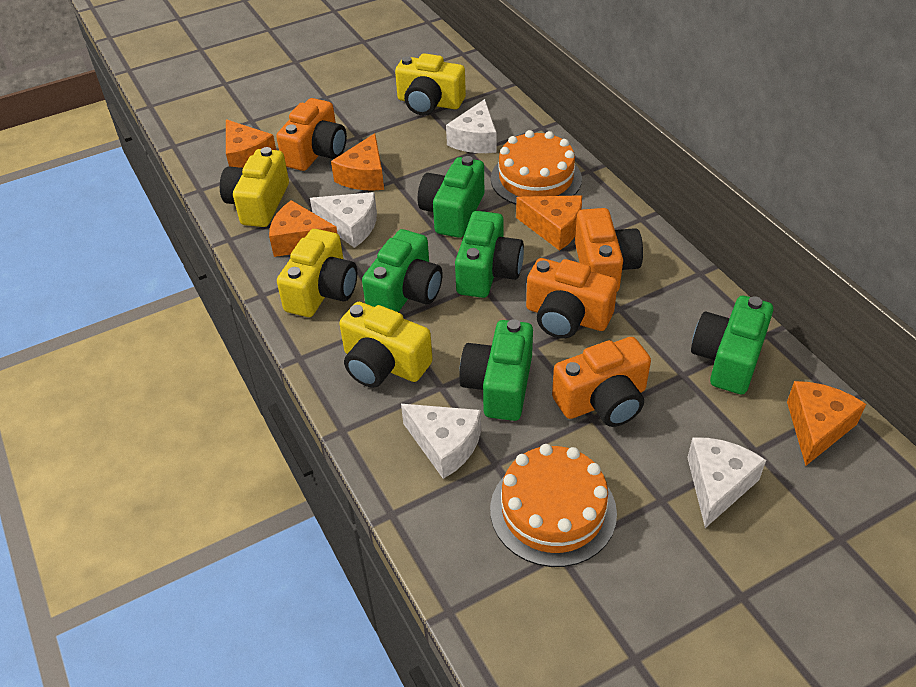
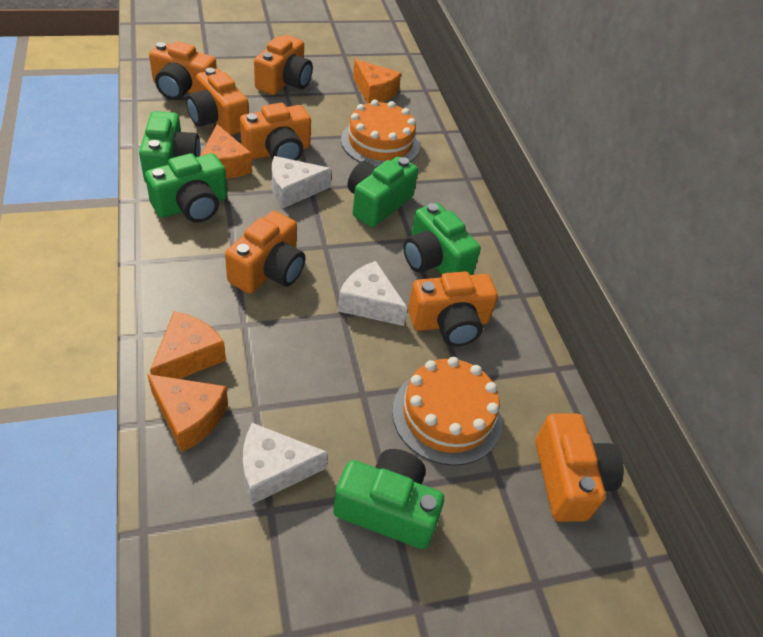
orange camera: 4 -> 7
orange cheese: 5 -> 4
white cheese: 4 -> 3
yellow camera: 4 -> 0

